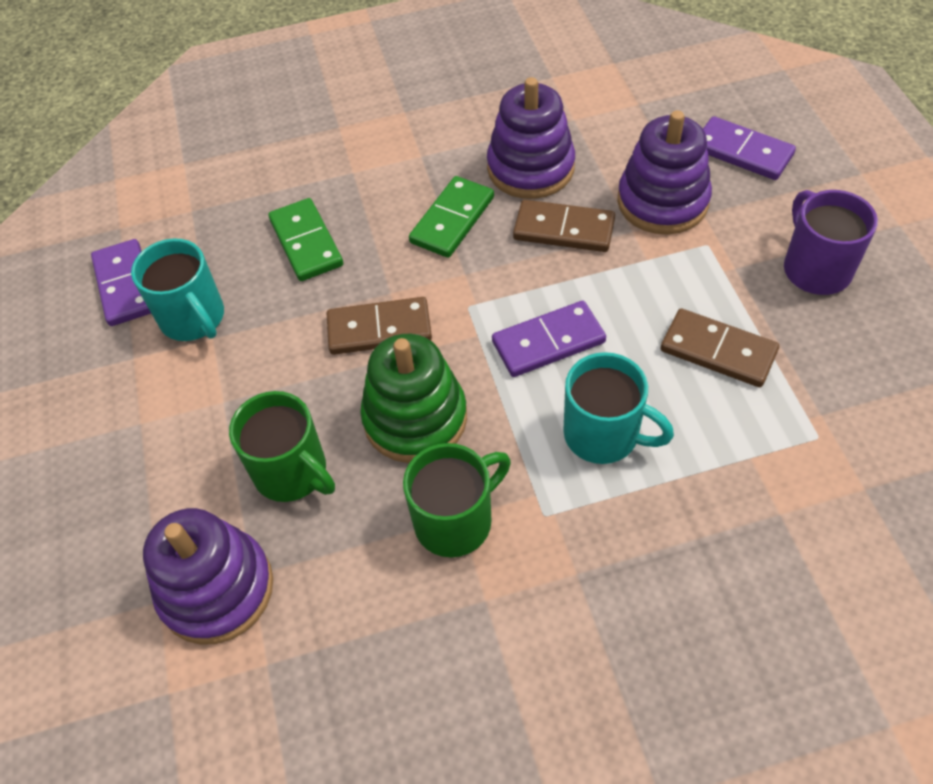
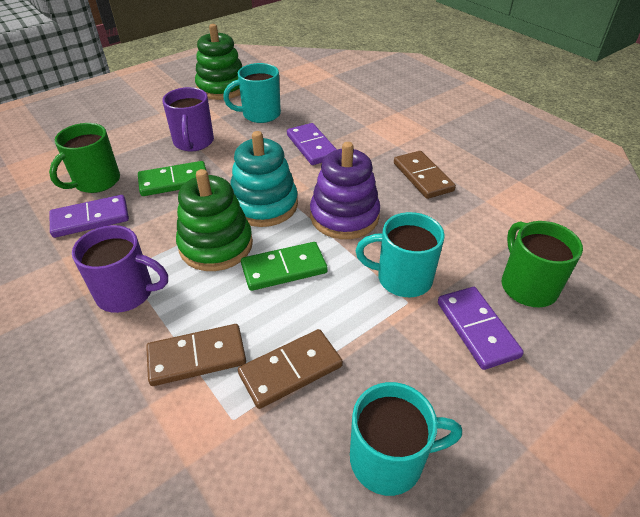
green stacking toy: 1 -> 2
purple mug: 1 -> 2
purple stacking toy: 3 -> 1
turquoise mug: 2 -> 3
turquoise stacking toy: 0 -> 1

